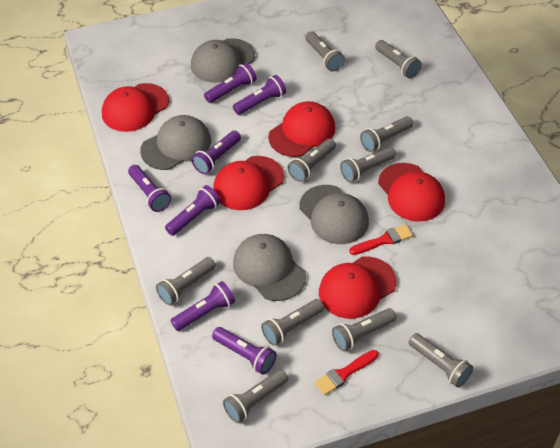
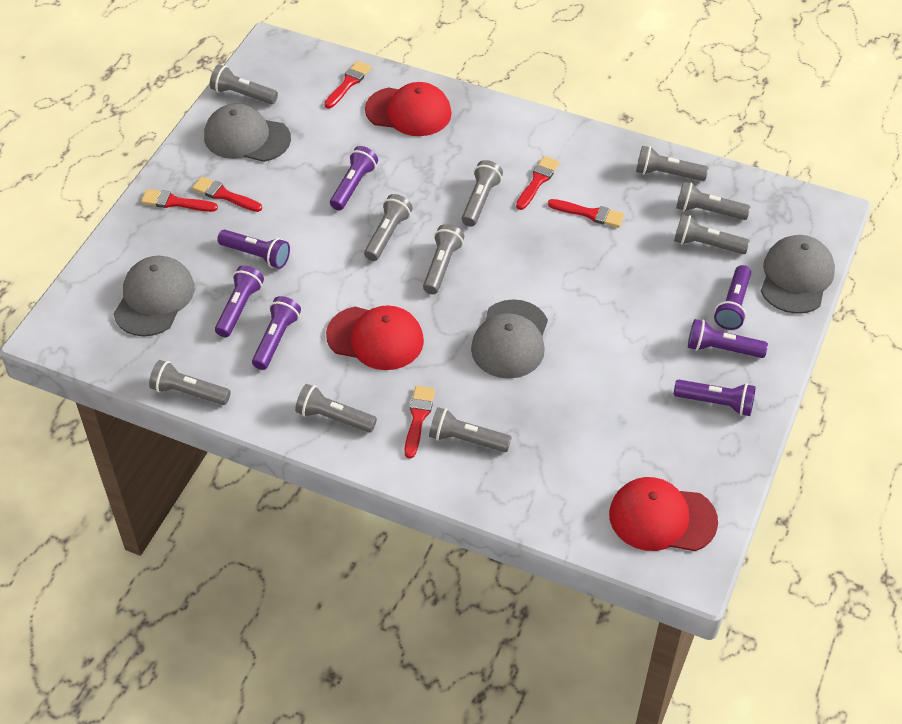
red brush: 2 -> 6
red cap: 5 -> 3

